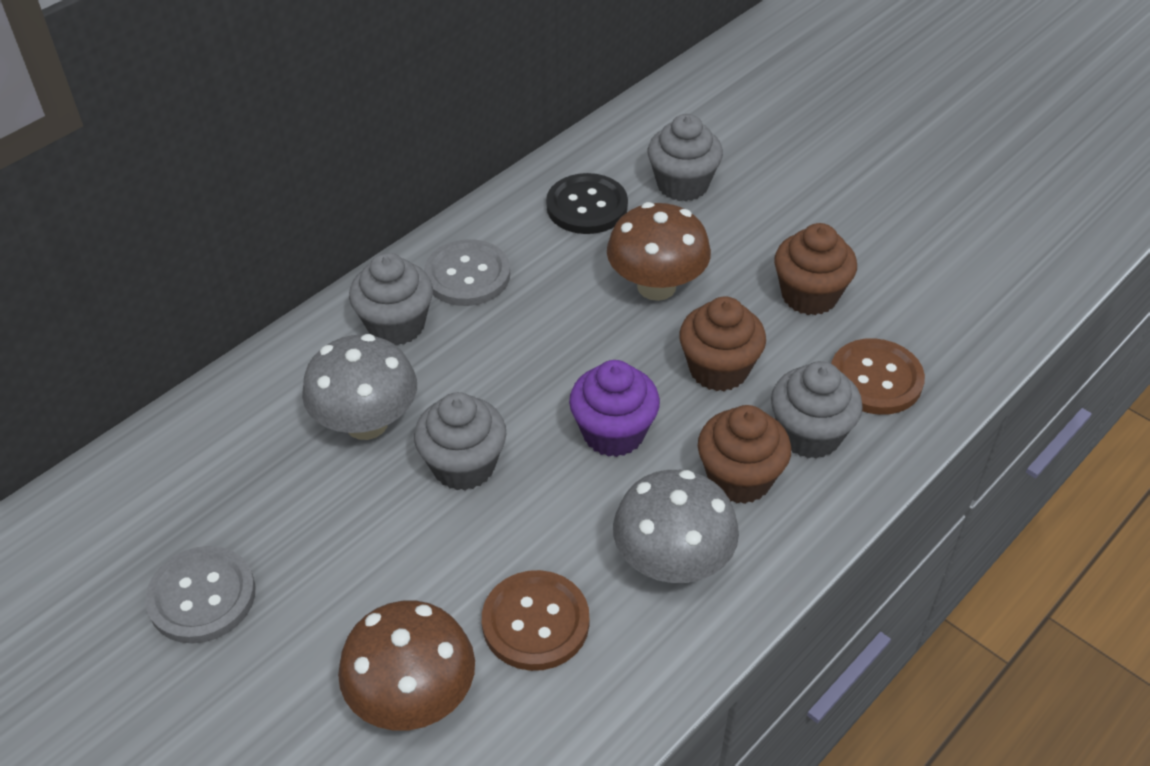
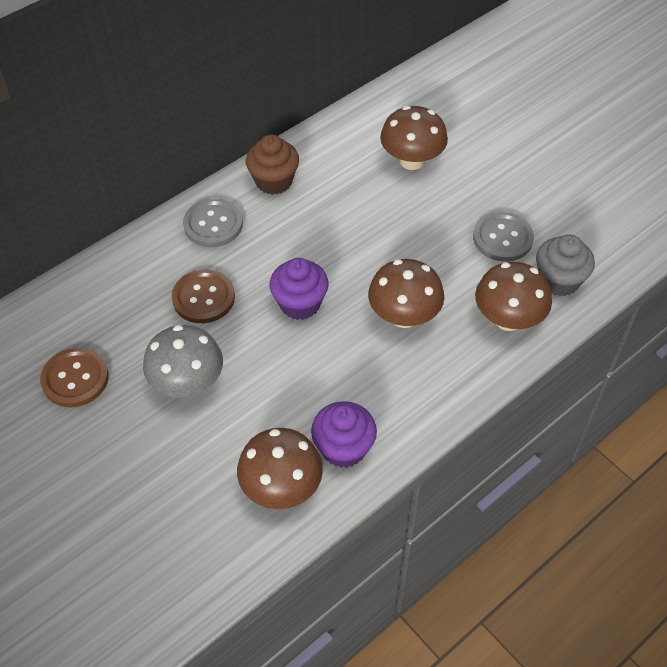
black button: 1 -> 0
brown cupcake: 3 -> 1
brown mushroom: 2 -> 4
grey cupcake: 4 -> 1
grey mushroom: 2 -> 1
purple cupcake: 1 -> 2

